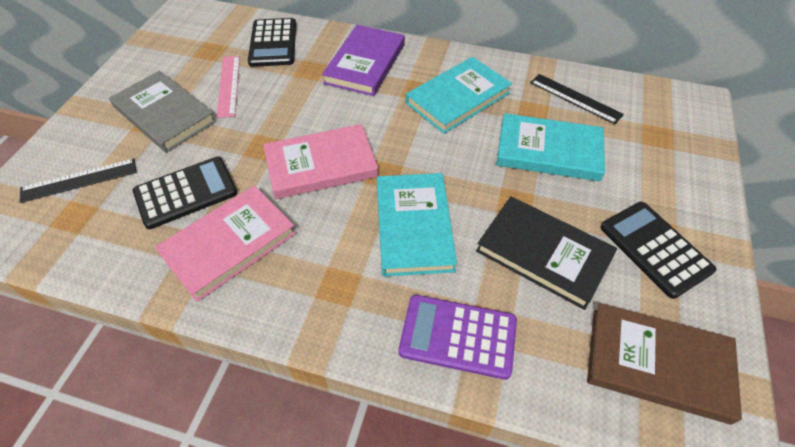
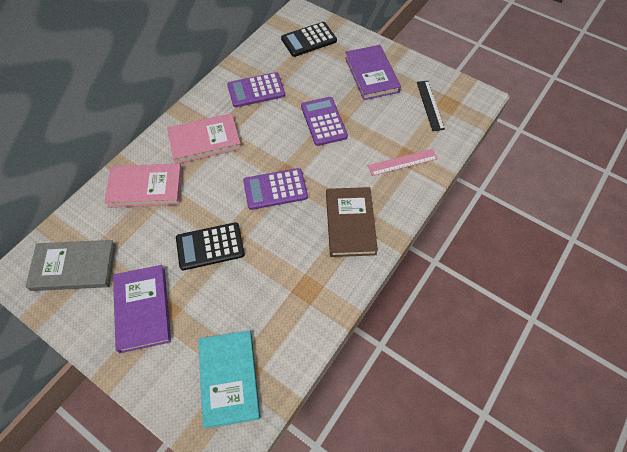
black book: 1 -> 0
black calculator: 3 -> 2
black ruler: 2 -> 1
purple book: 1 -> 2
purple calculator: 1 -> 3
turquoise book: 3 -> 1

